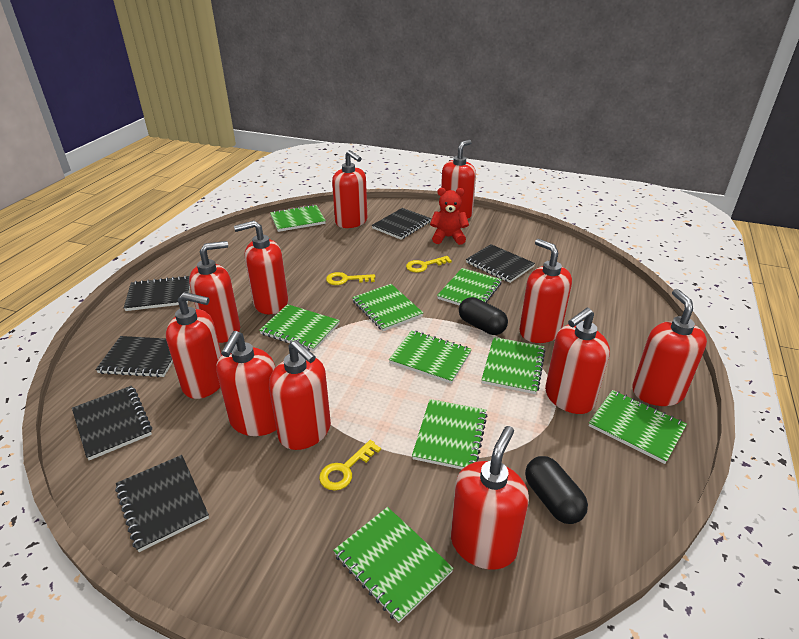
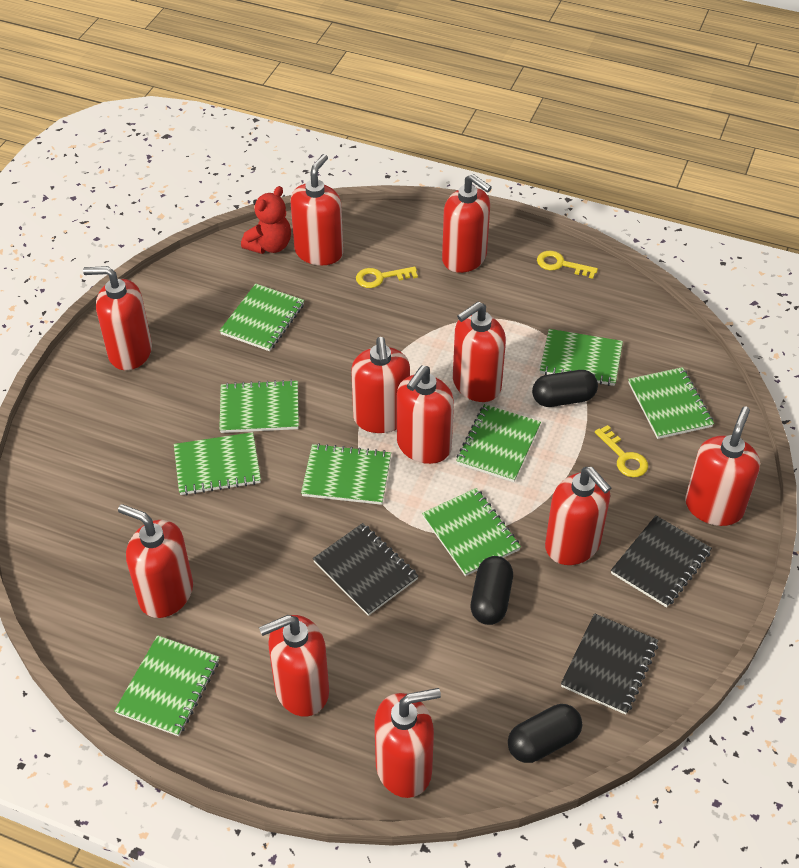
black capsule: 2 -> 3
black notebook: 6 -> 3

